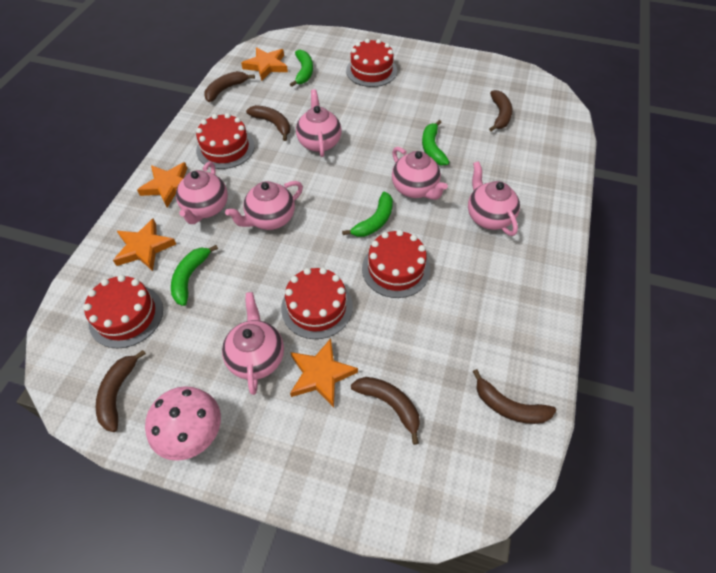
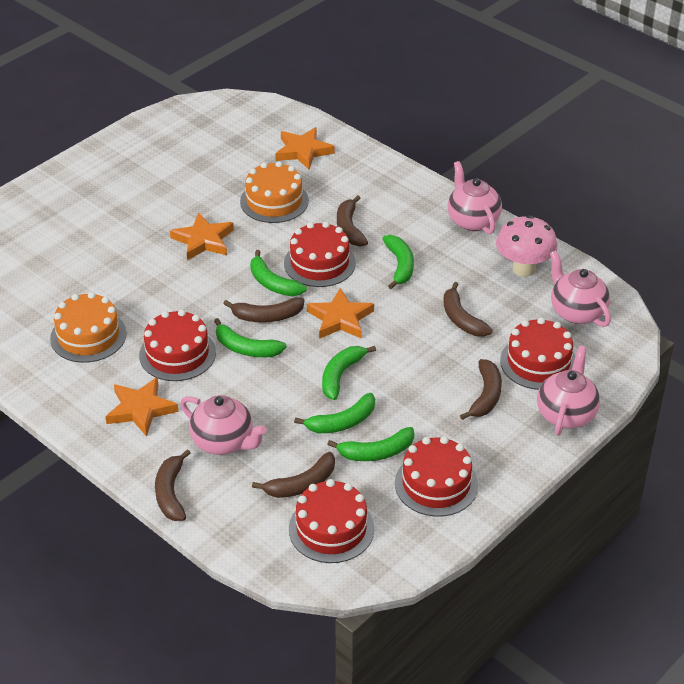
green banana: 4 -> 6
orange cake: 0 -> 2
pink teapot: 6 -> 4

